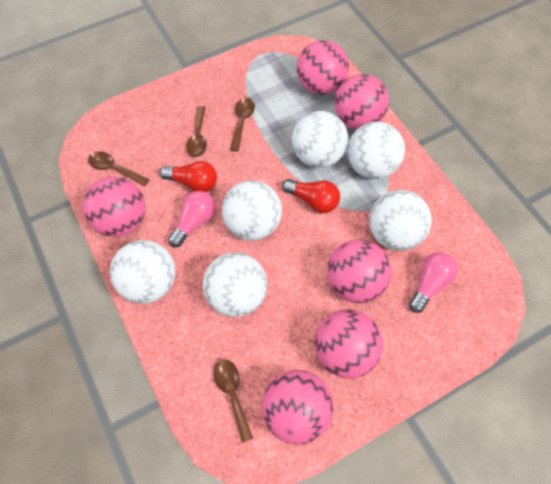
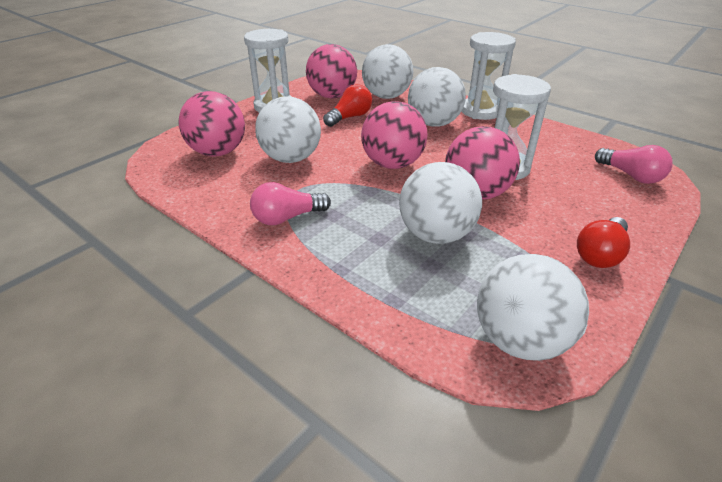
brown spoon: 4 -> 0
pink ball: 6 -> 4
white ball: 6 -> 5
white hourglass: 0 -> 3

